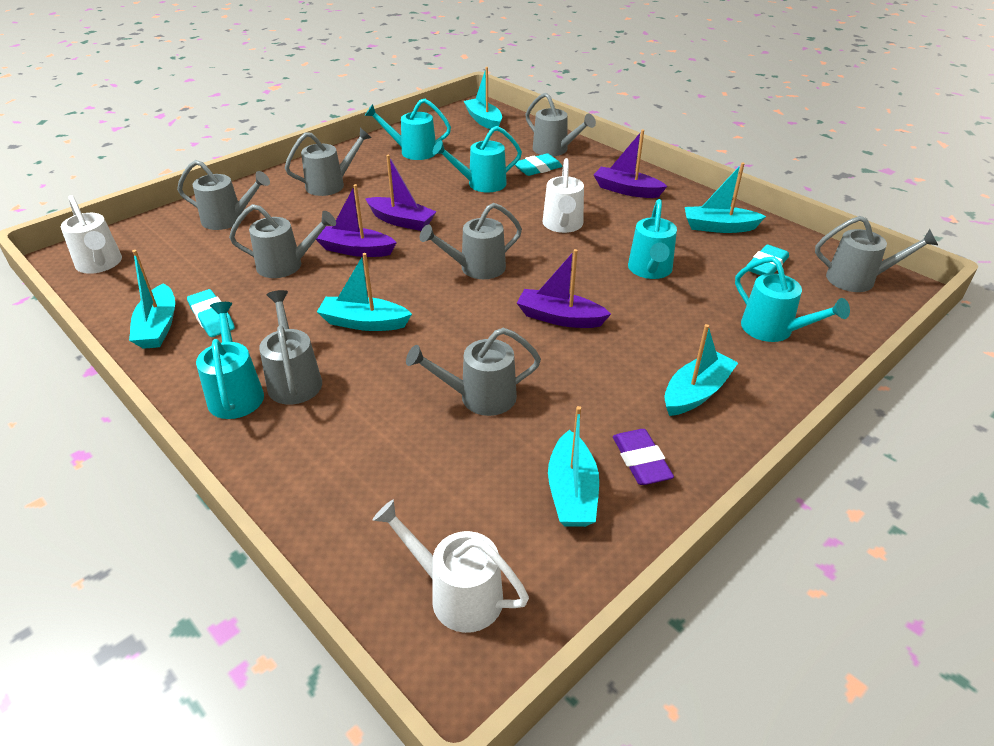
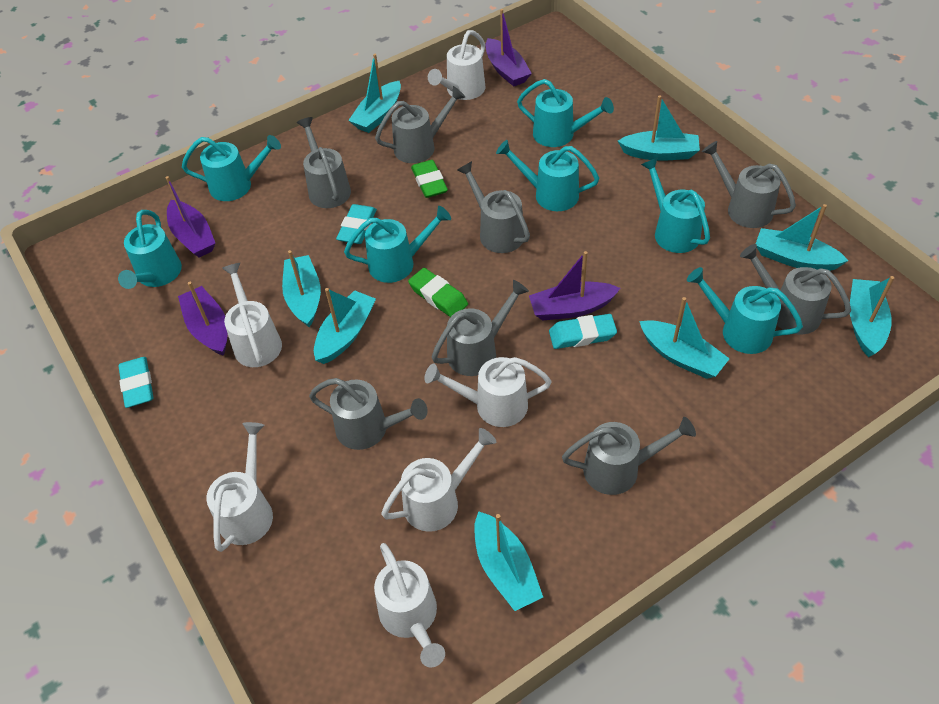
green eraser: 0 -> 2
purple eraser: 1 -> 0
turquoise boat: 6 -> 8
turquoise watering can: 5 -> 7
white watering can: 3 -> 6

